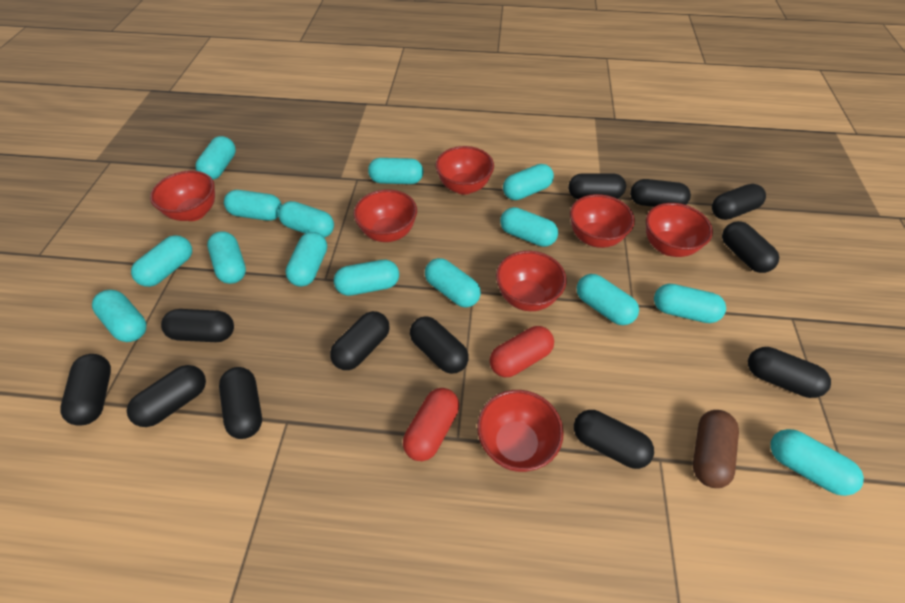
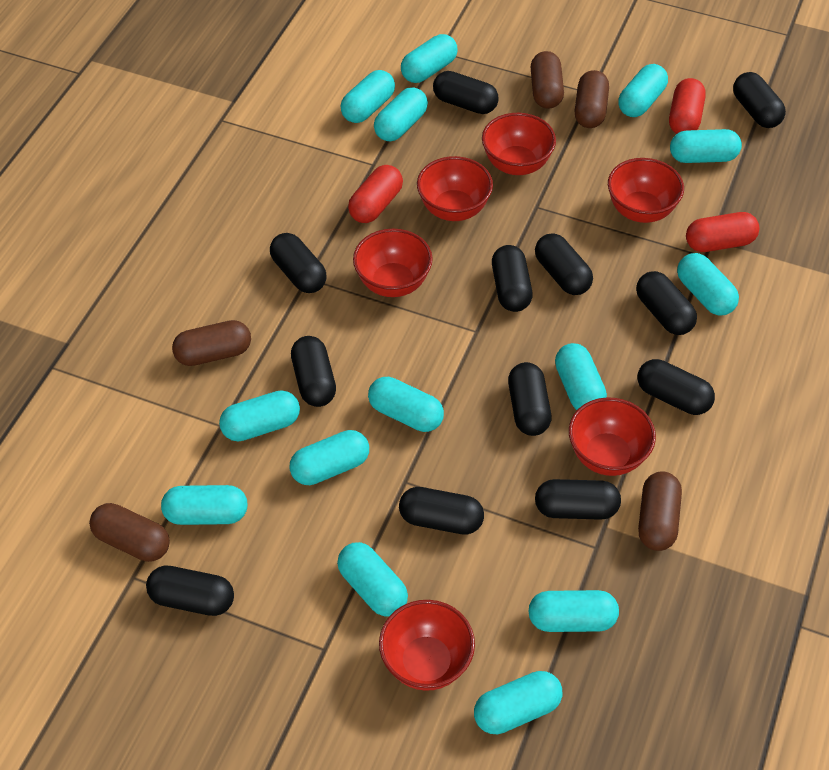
brown capsule: 1 -> 5
red bowl: 7 -> 6
red capsule: 2 -> 3
turquoise capsule: 15 -> 14

